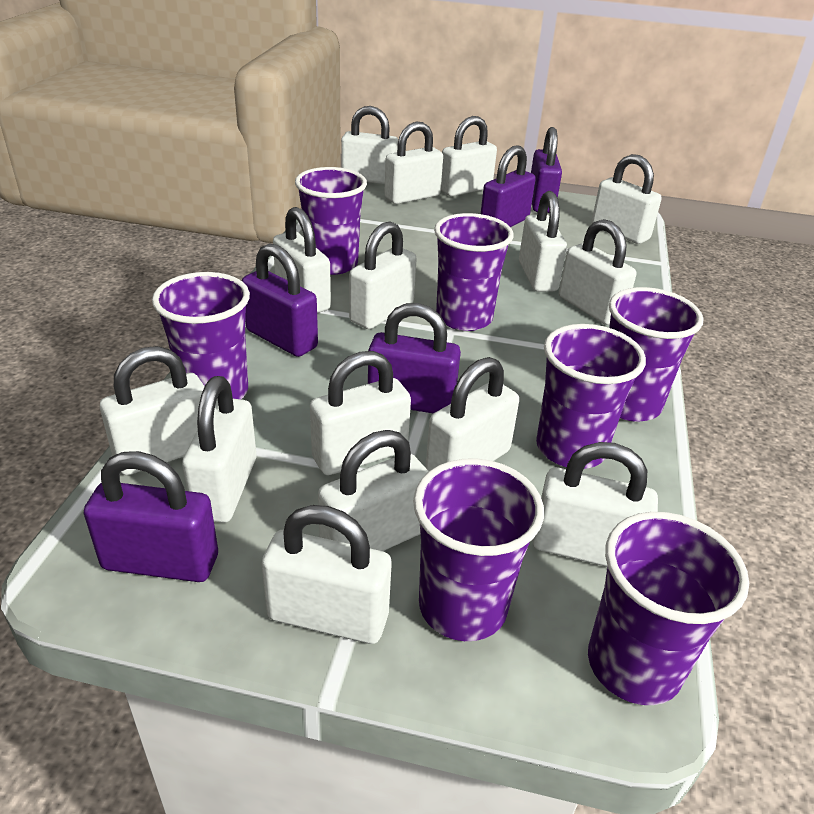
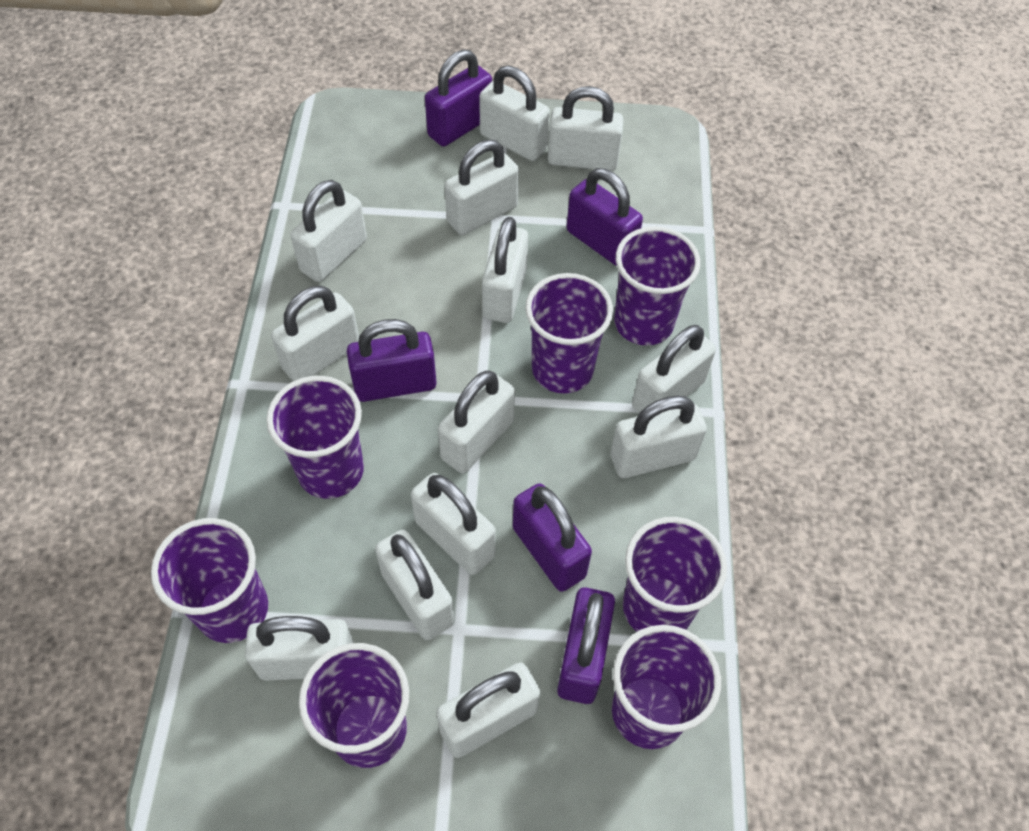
white padlock: 15 -> 13

